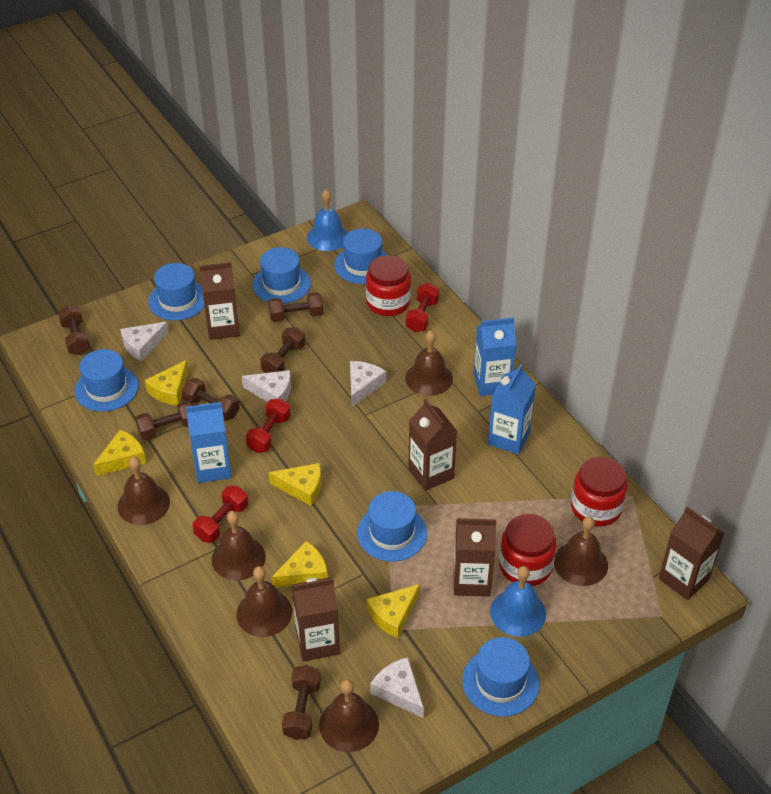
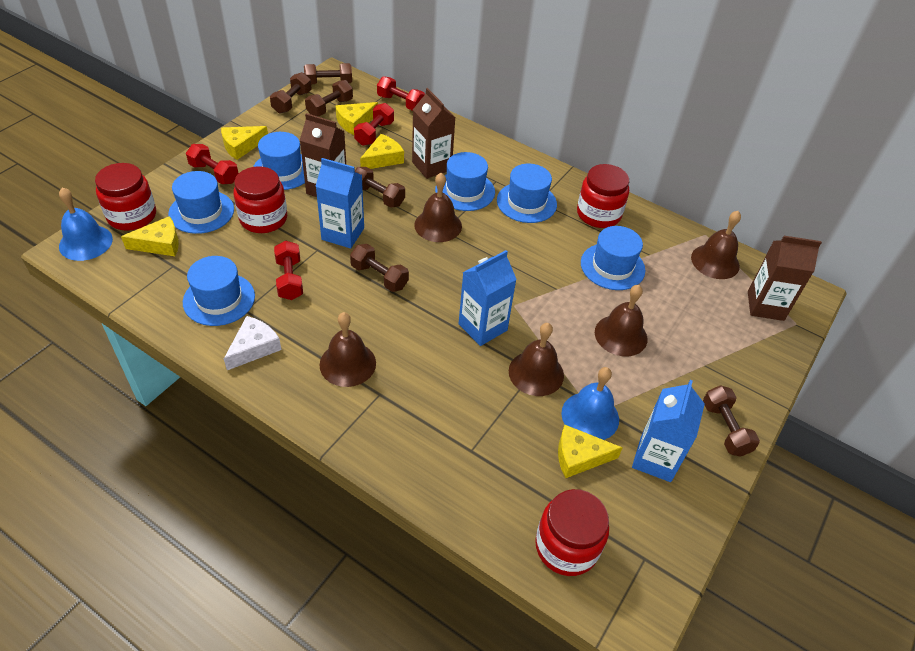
brown bell: 6 -> 5
brown carton: 5 -> 3
red dumbbell: 3 -> 4
red jar: 3 -> 4
white cheese: 4 -> 1

